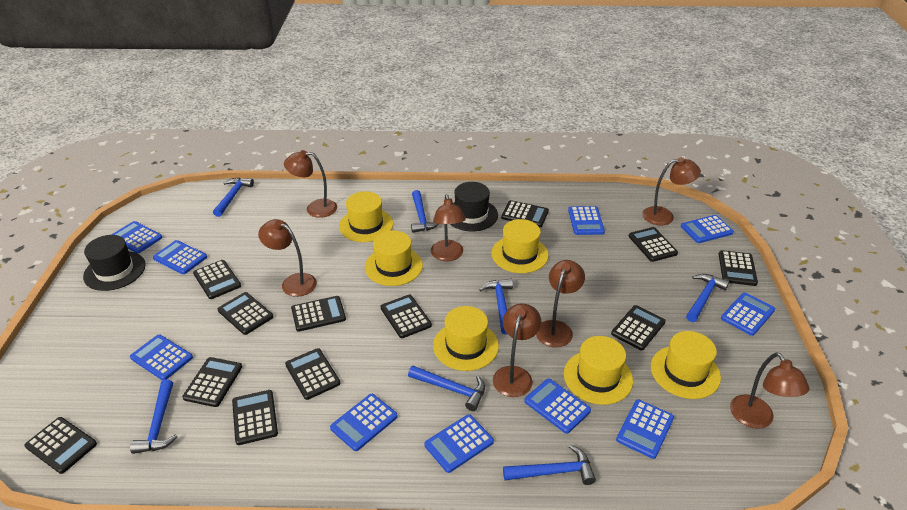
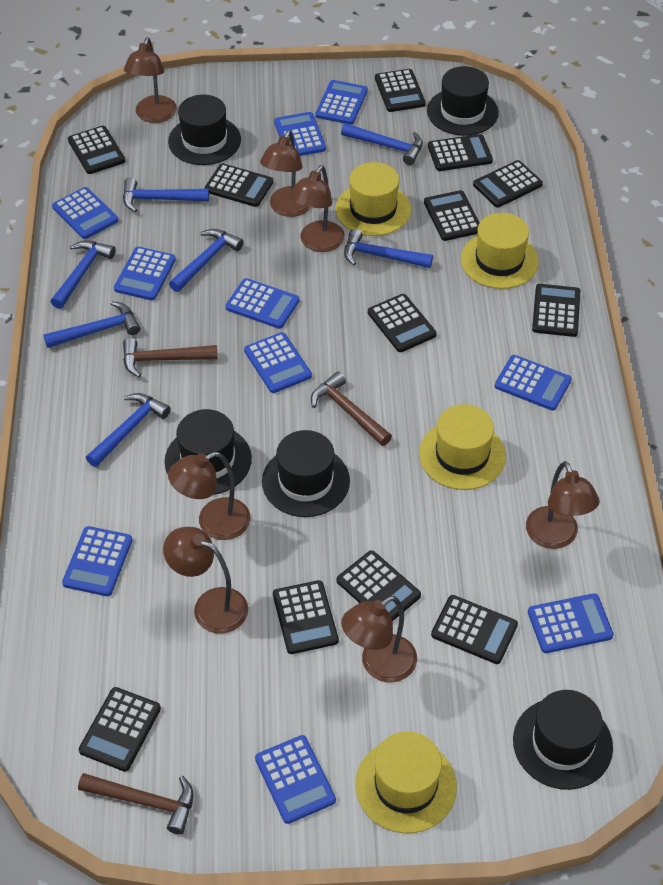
black hat: 2 -> 5
brown hammer: 0 -> 3
yellow hat: 6 -> 4

